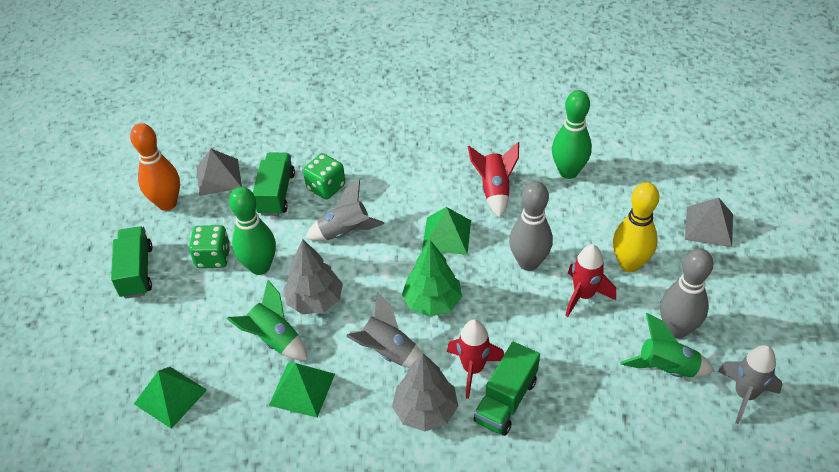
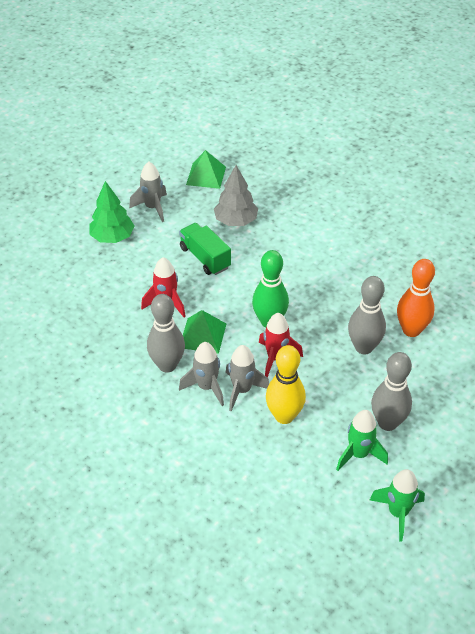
green bowling pin: 2 -> 1
green dice: 2 -> 0
green pyramid: 3 -> 2
green truck: 3 -> 1
grey bowling pin: 2 -> 3
grey pyramid: 2 -> 0
grey tree: 2 -> 1
red rocket: 3 -> 2

